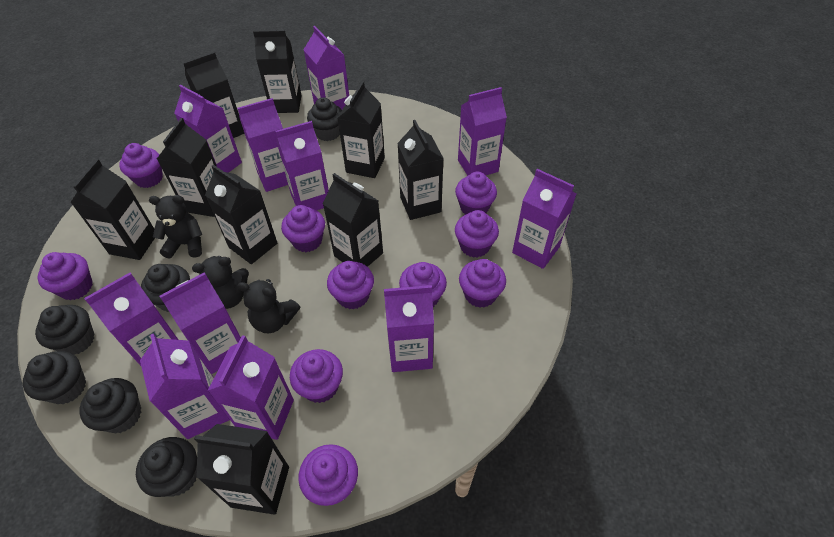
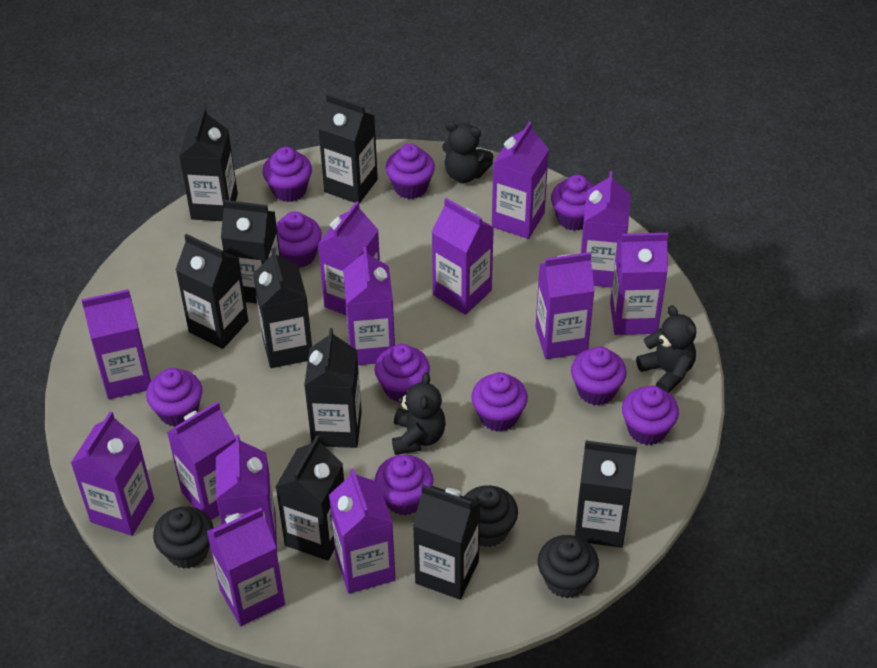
black cupcake: 6 -> 3
purple carton: 11 -> 13

